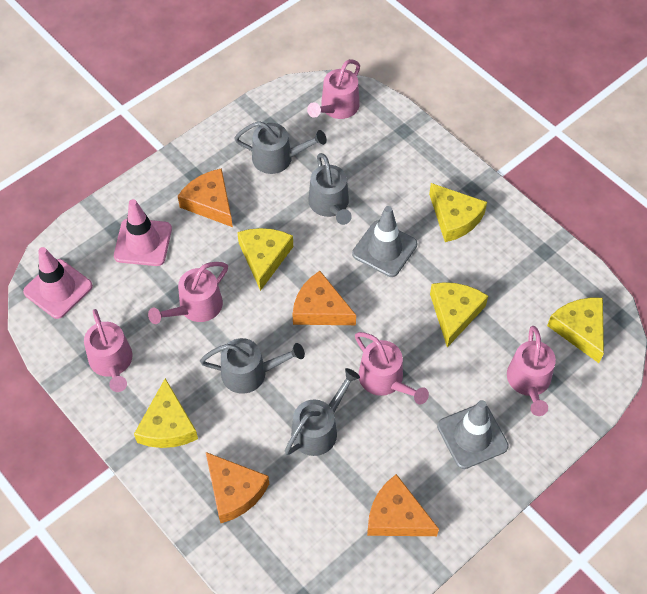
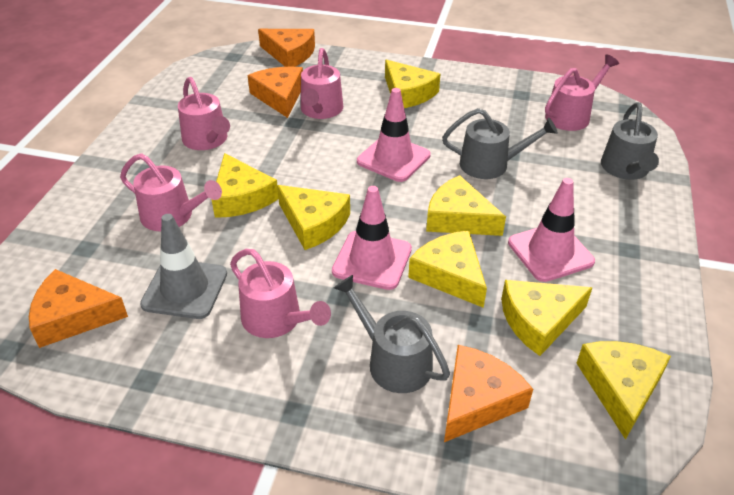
grey traffic cone: 2 -> 1
grey watering can: 4 -> 3
pink traffic cone: 2 -> 3
yellow cheese: 5 -> 7

